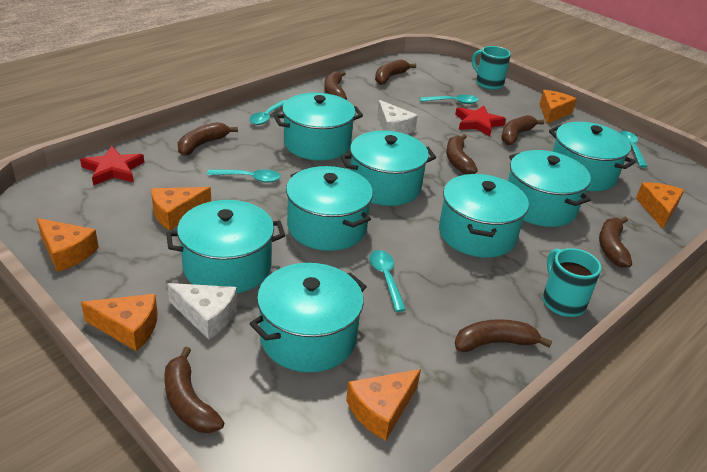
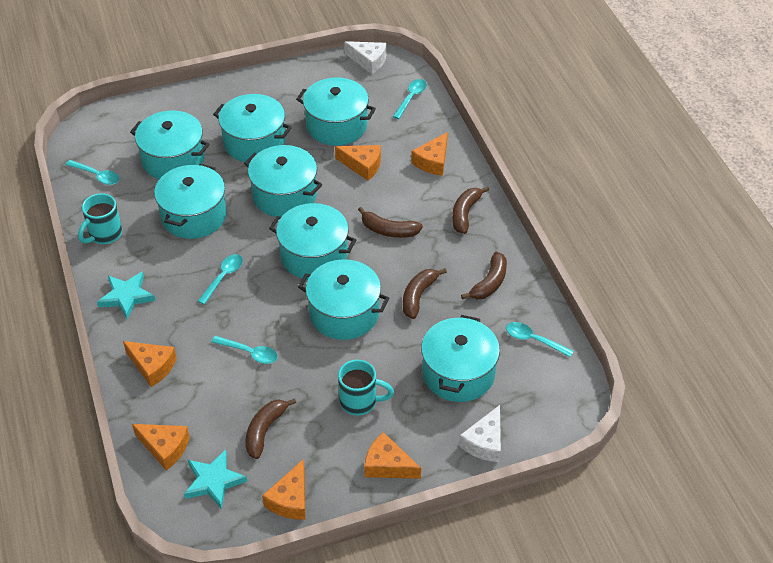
brown banana: 8 -> 5
red star: 2 -> 0
turquoise star: 0 -> 2

